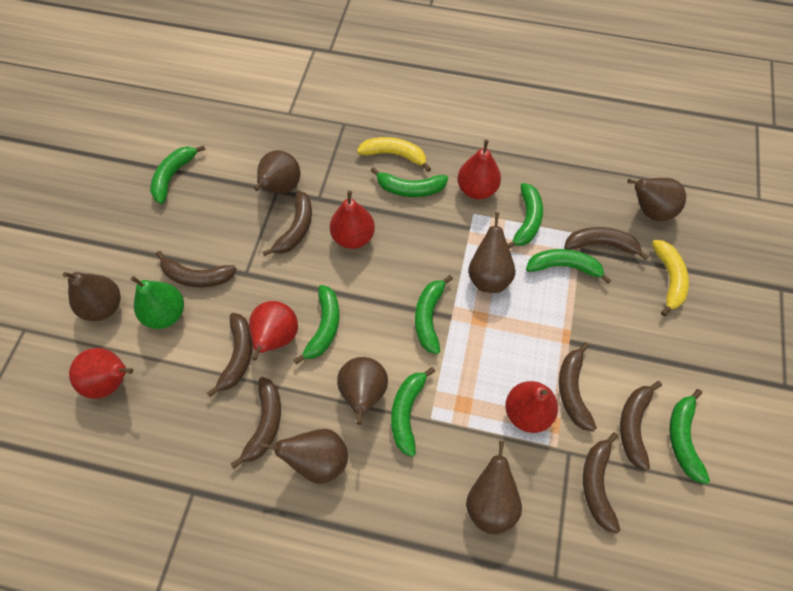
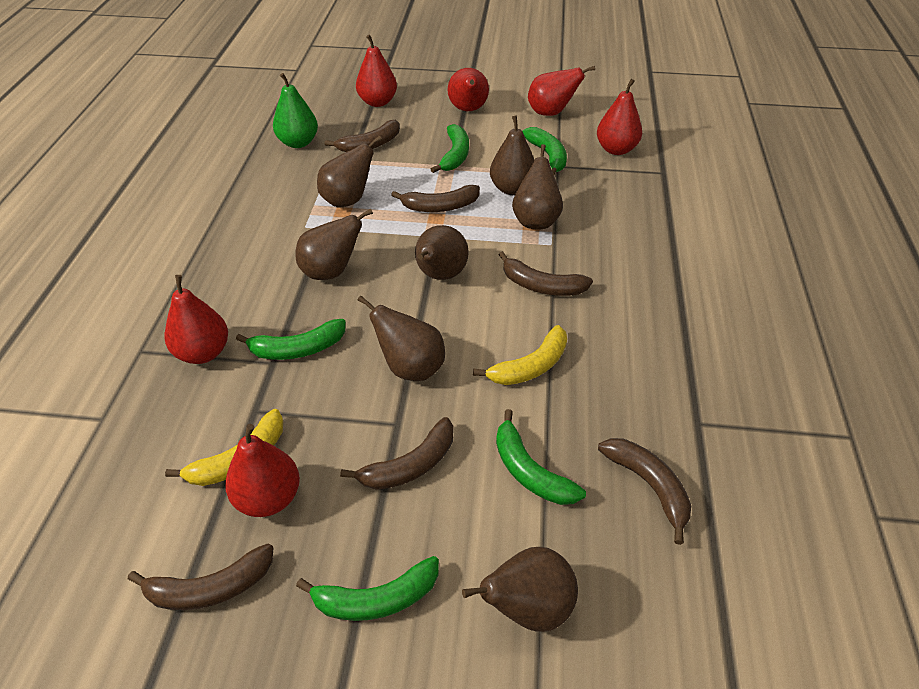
brown banana: 8 -> 6
green banana: 8 -> 5
red pear: 5 -> 6

